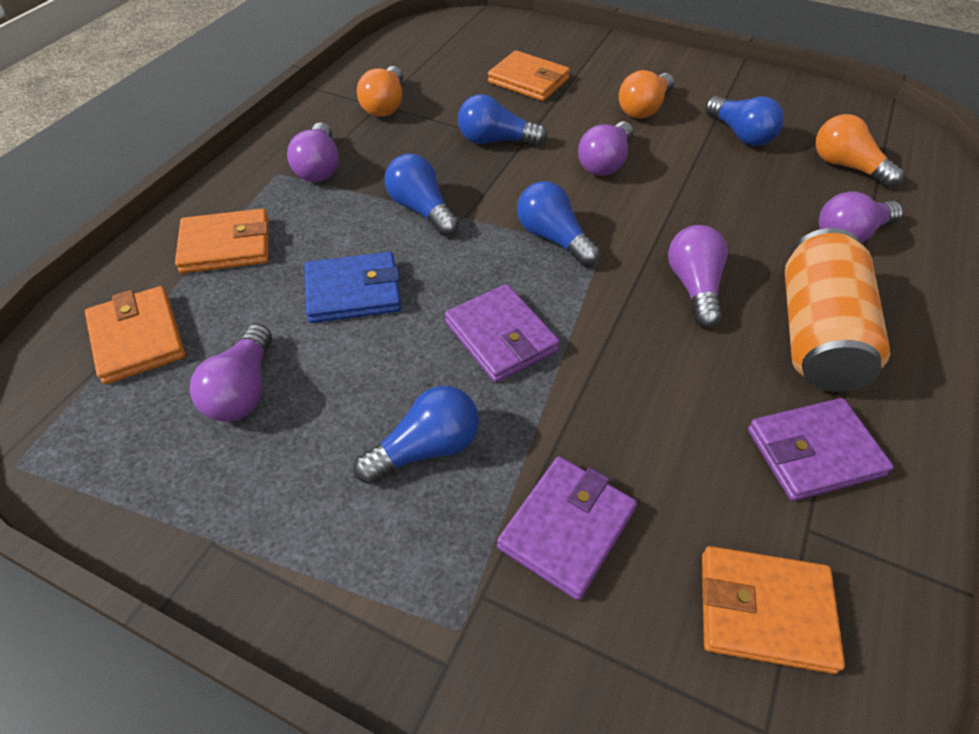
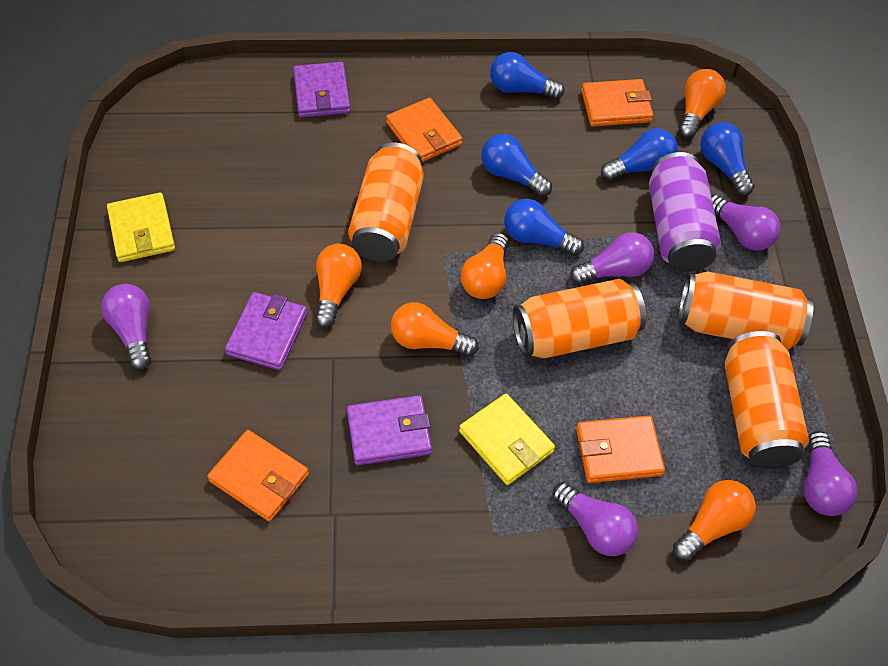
blue wallet: 1 -> 0
orange can: 1 -> 4
orange light bulb: 3 -> 5
purple can: 0 -> 1
yellow wallet: 0 -> 2

